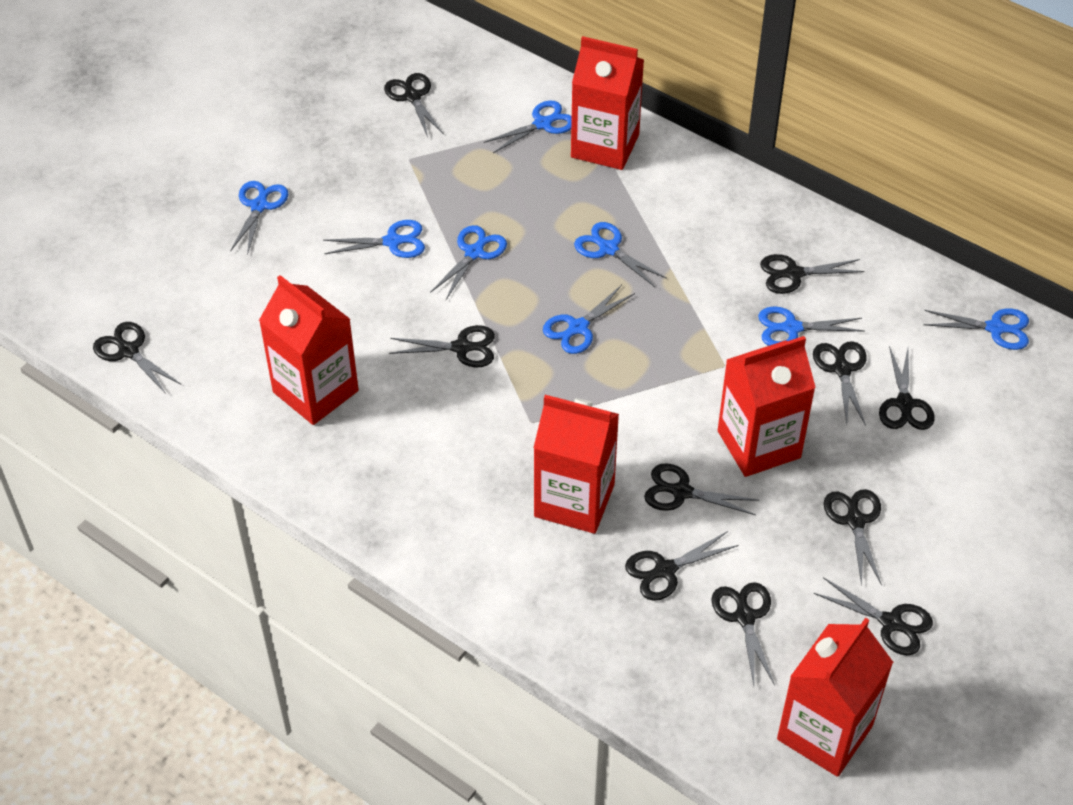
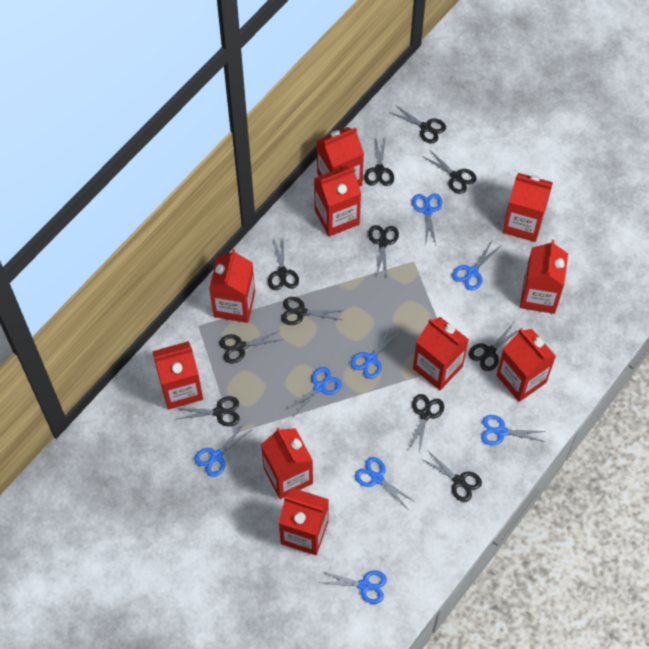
red carton: 5 -> 10

